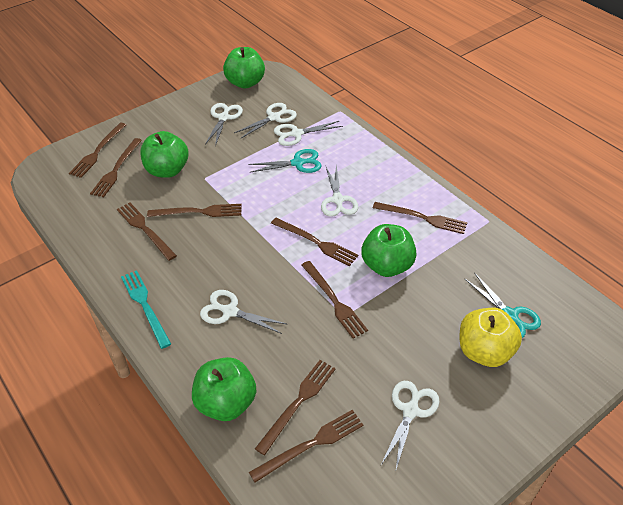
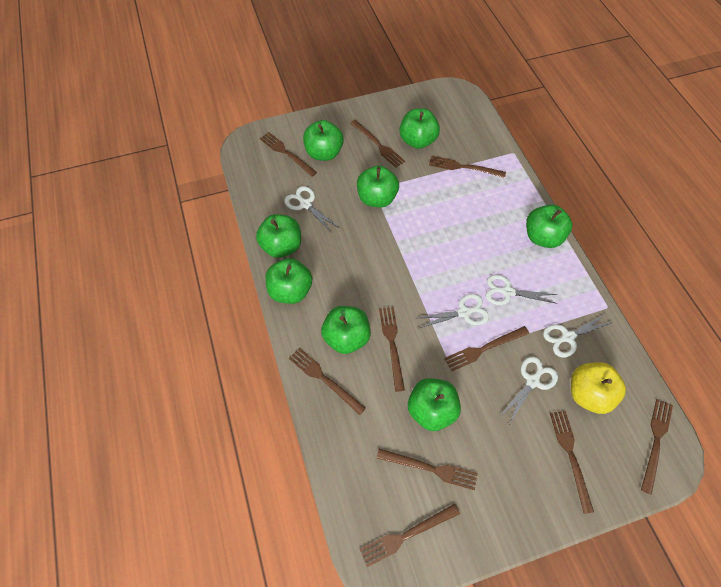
brown fork: 9 -> 10
green apple: 4 -> 8
turquoise fork: 1 -> 0
turquoise scissors: 2 -> 0
white scissors: 6 -> 5

